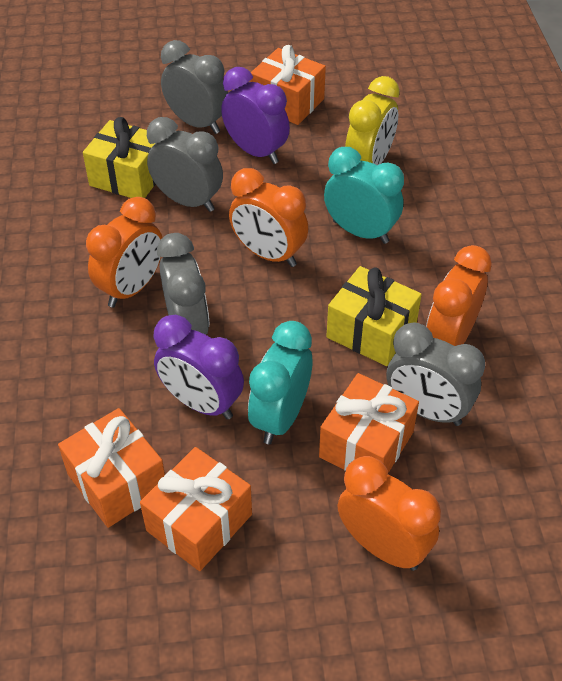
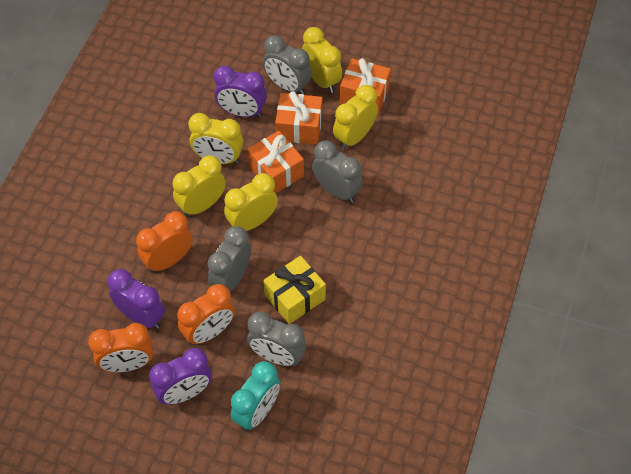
orange clock: 4 -> 3
orange gift: 4 -> 3
purple clock: 2 -> 3
turquoise clock: 2 -> 1
yellow clock: 1 -> 5
yellow gift: 2 -> 1

